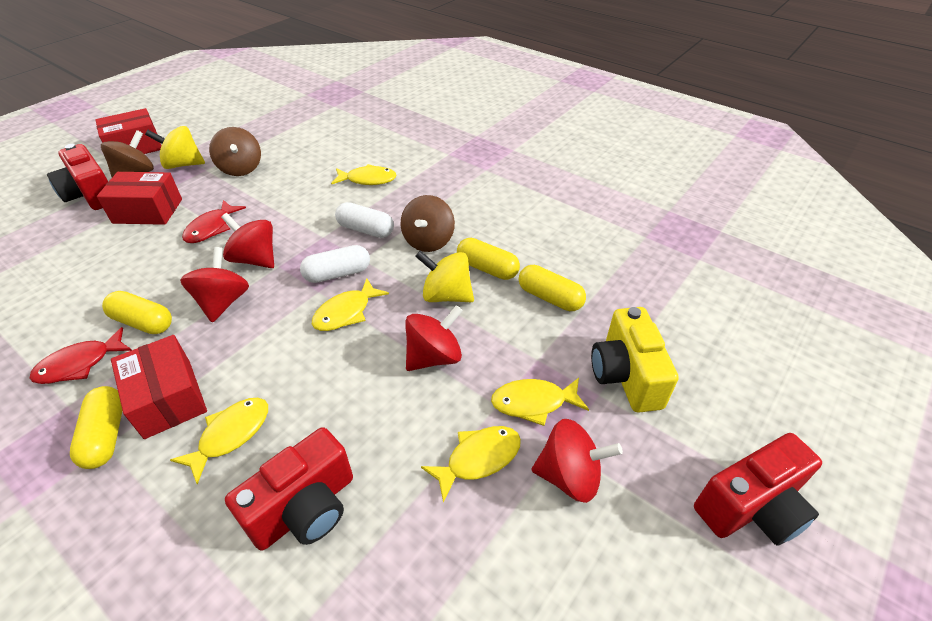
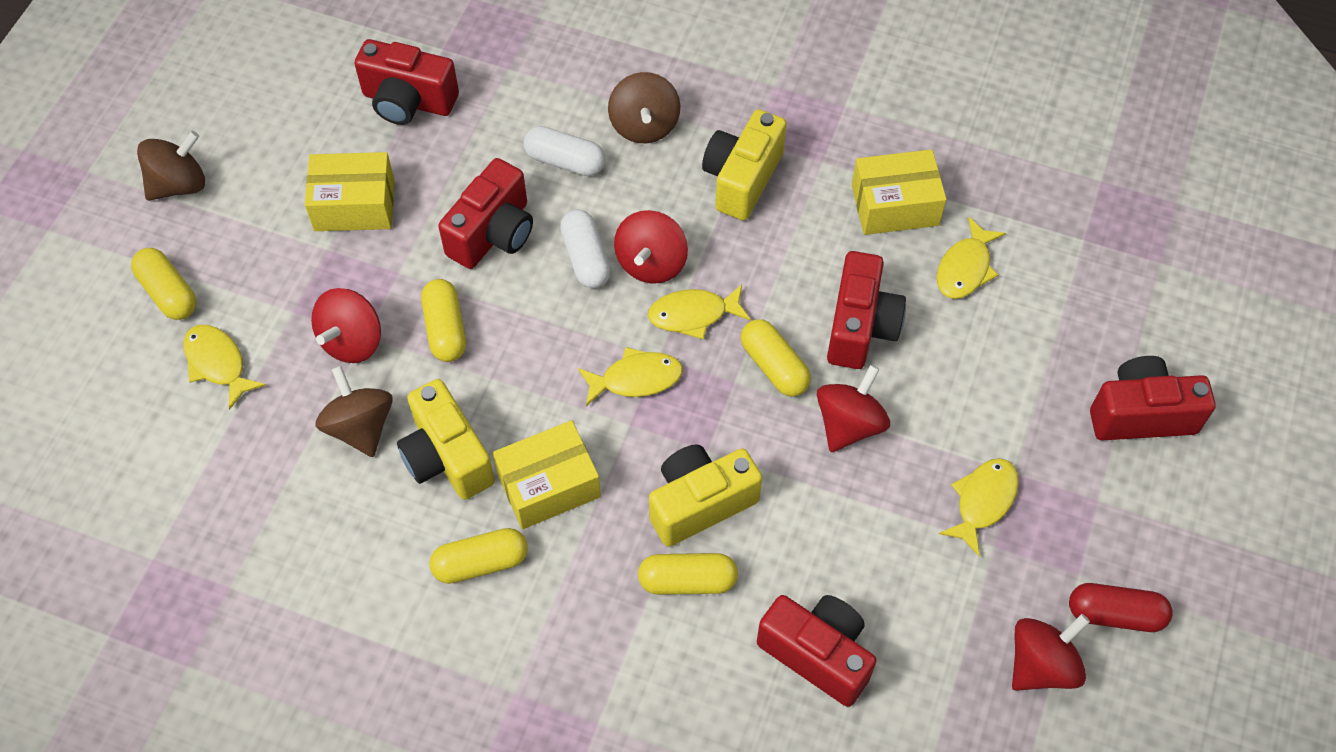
red box: 3 -> 0
red camera: 3 -> 5
red capsule: 0 -> 1
red fish: 2 -> 0
yellow box: 0 -> 3
yellow camera: 1 -> 3
yellow capsule: 4 -> 5
yellow spinning top: 2 -> 0

